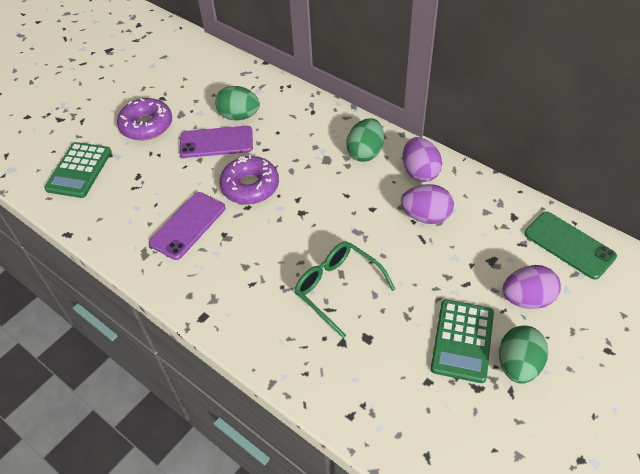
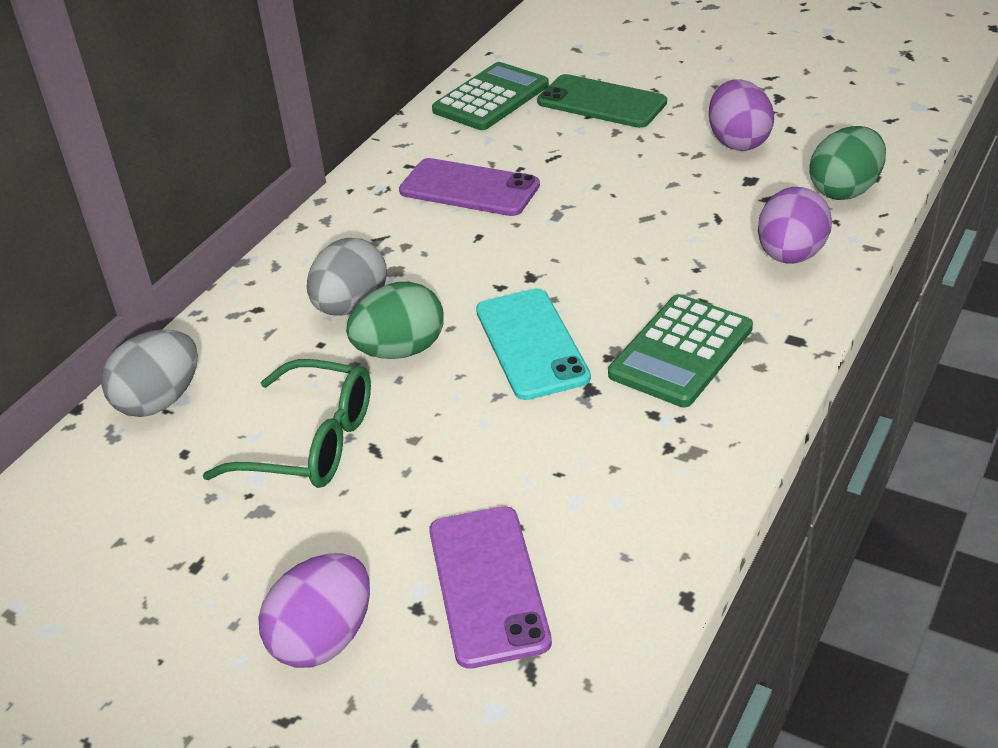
green egg: 3 -> 2
grey egg: 0 -> 2
purple donut: 2 -> 0
turquoise phone: 0 -> 1

